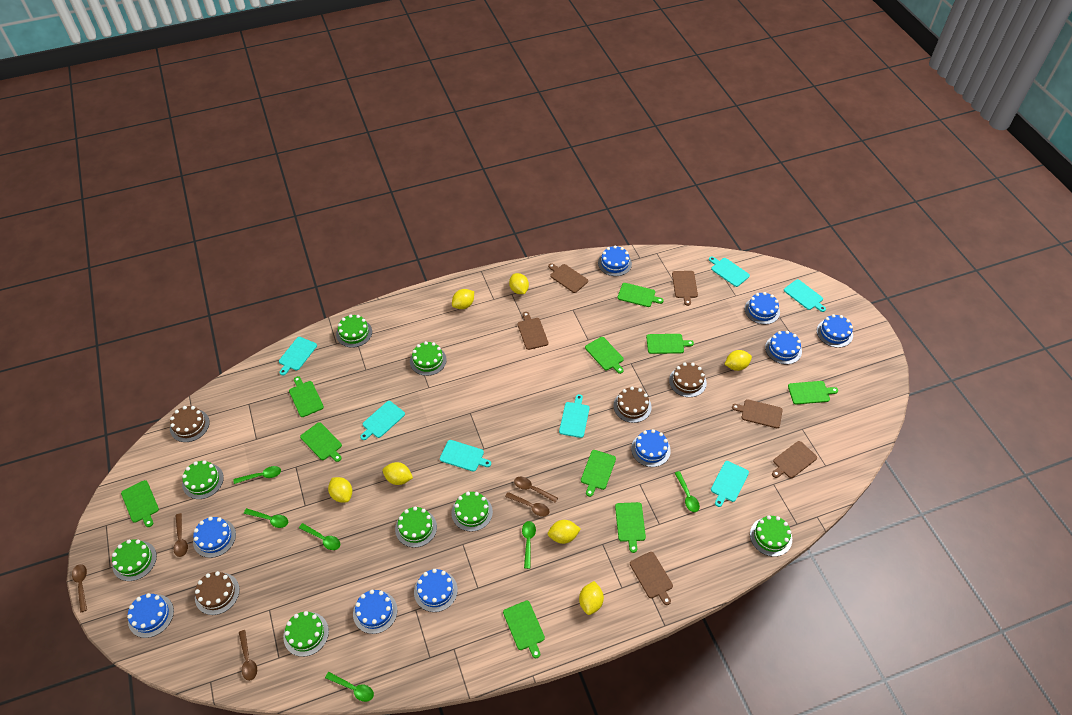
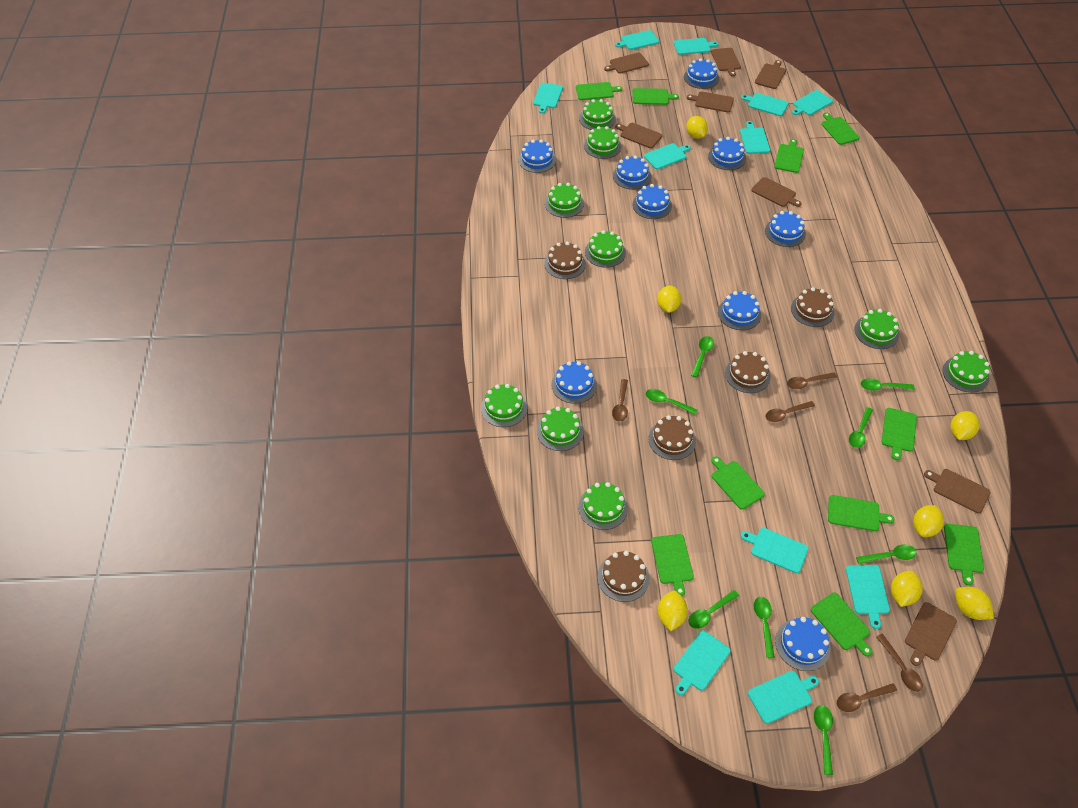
brown cake: 4 -> 5
brown cutting board: 6 -> 8
green cake: 8 -> 9
green spoon: 6 -> 8
turquoise cutting board: 7 -> 11

